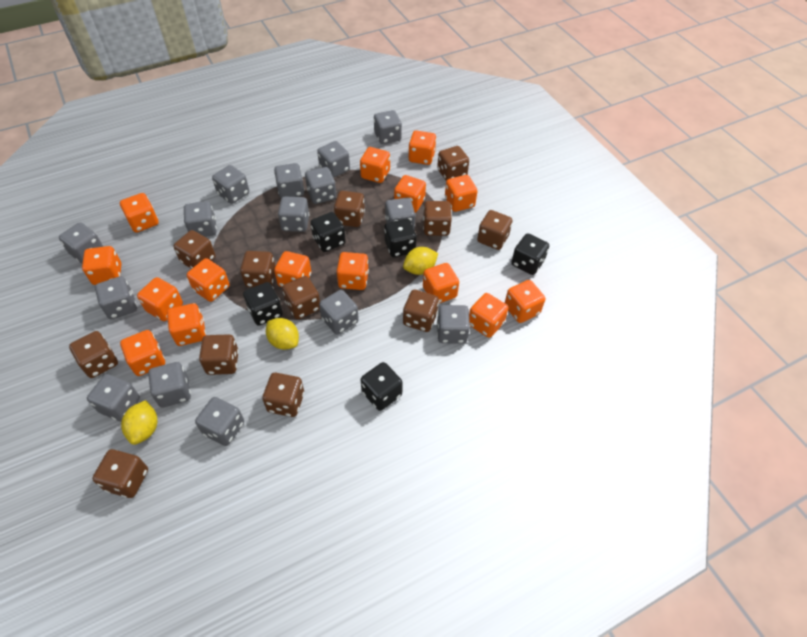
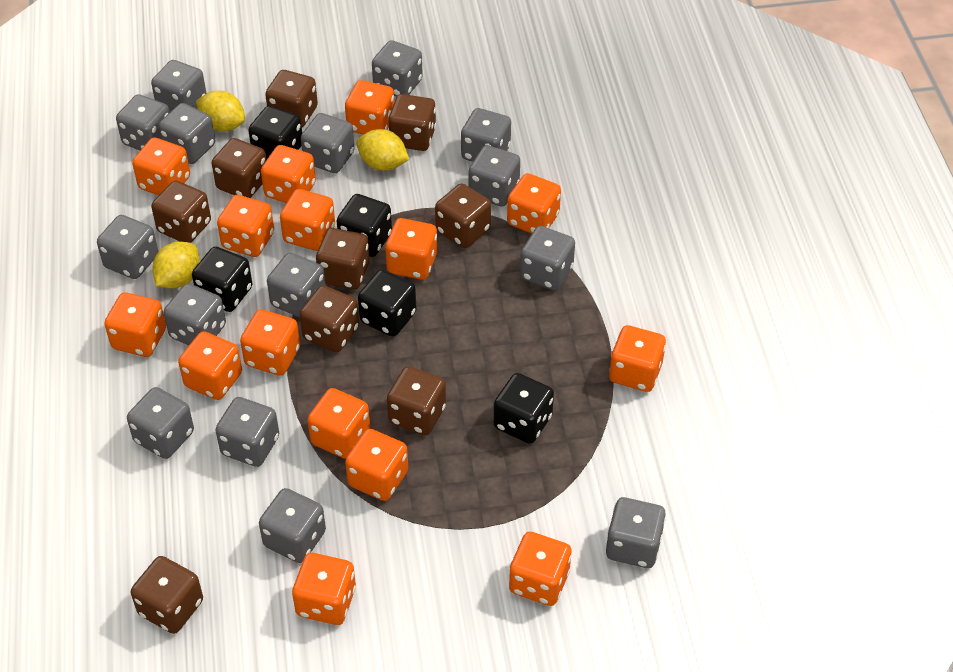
brown dice: 12 -> 9

